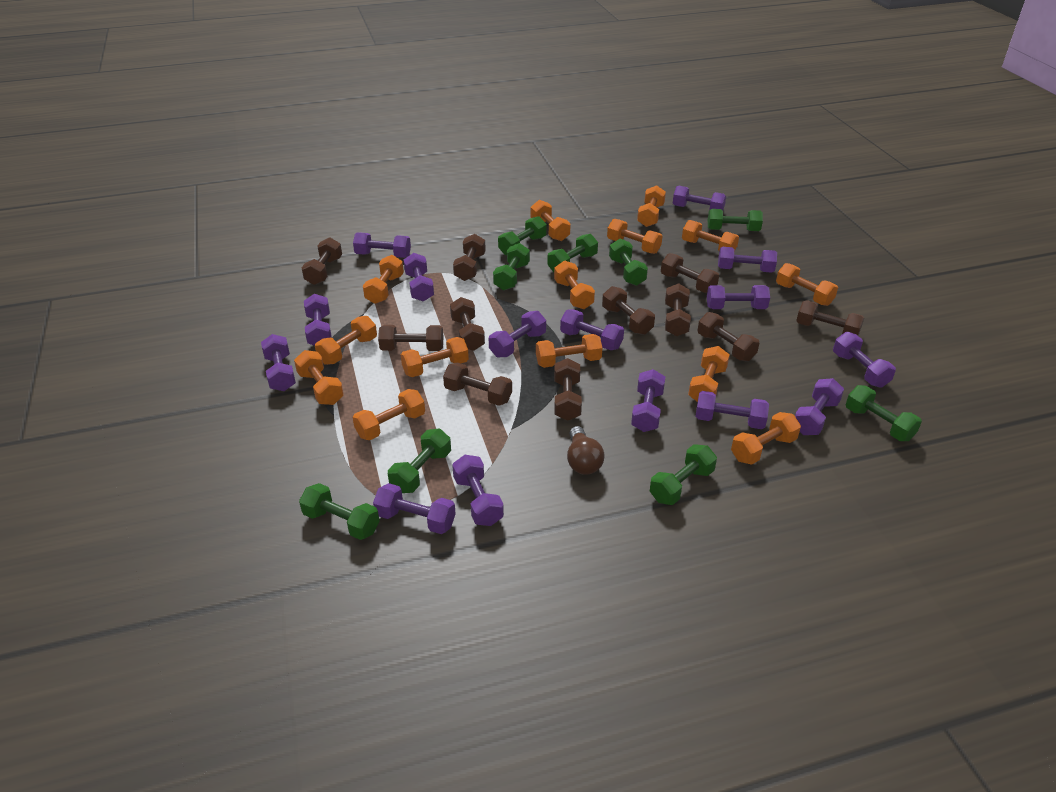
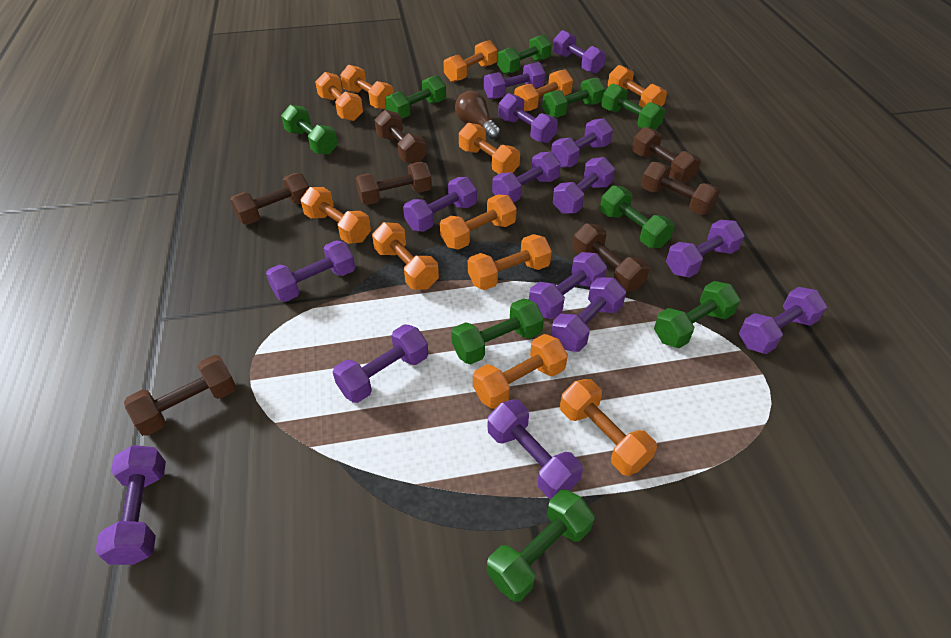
brown dumbbell: 11 -> 7
orange dumbbell: 14 -> 12

